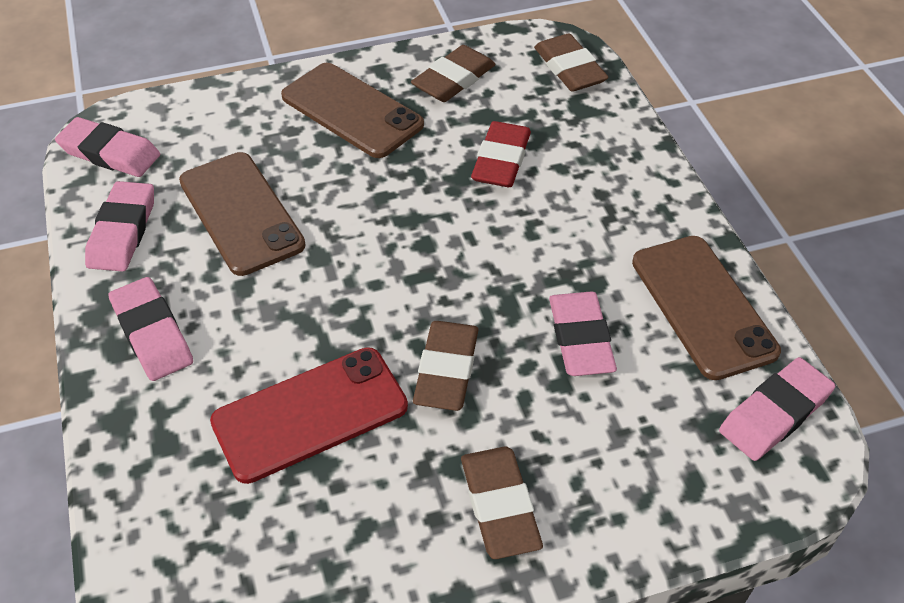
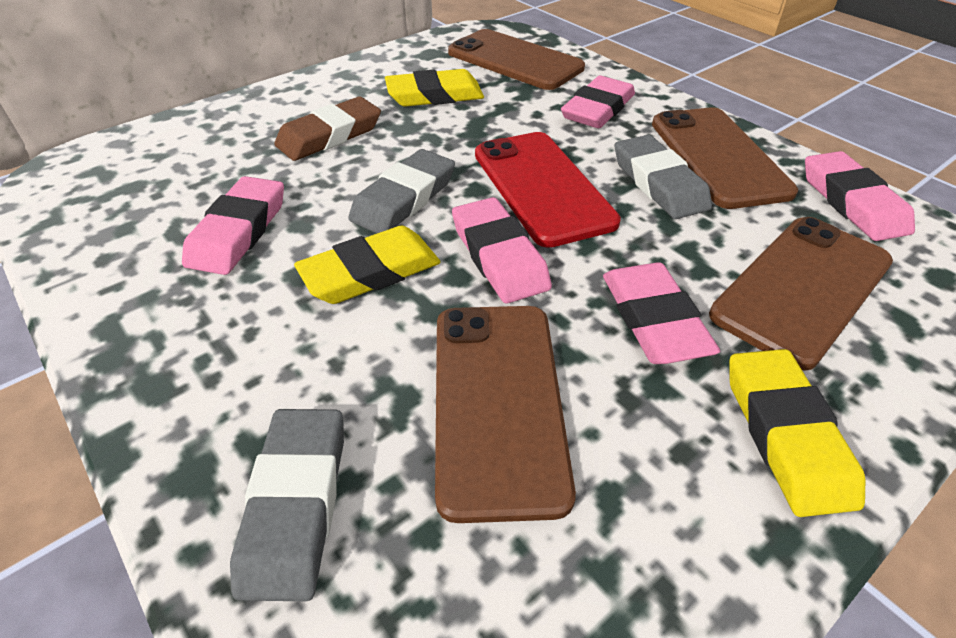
brown eraser: 4 -> 1
brown phone: 3 -> 4
grey eraser: 0 -> 3
red eraser: 1 -> 0
yellow eraser: 0 -> 3

